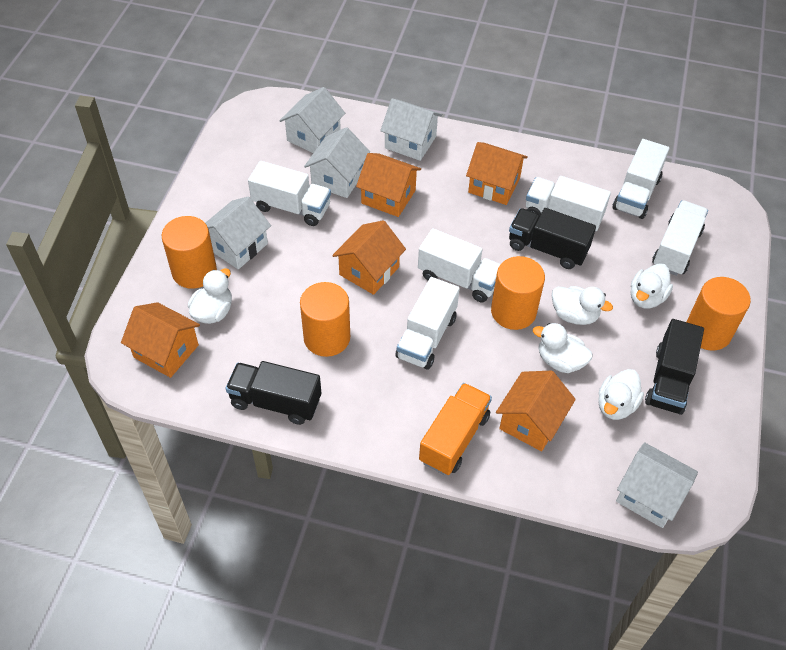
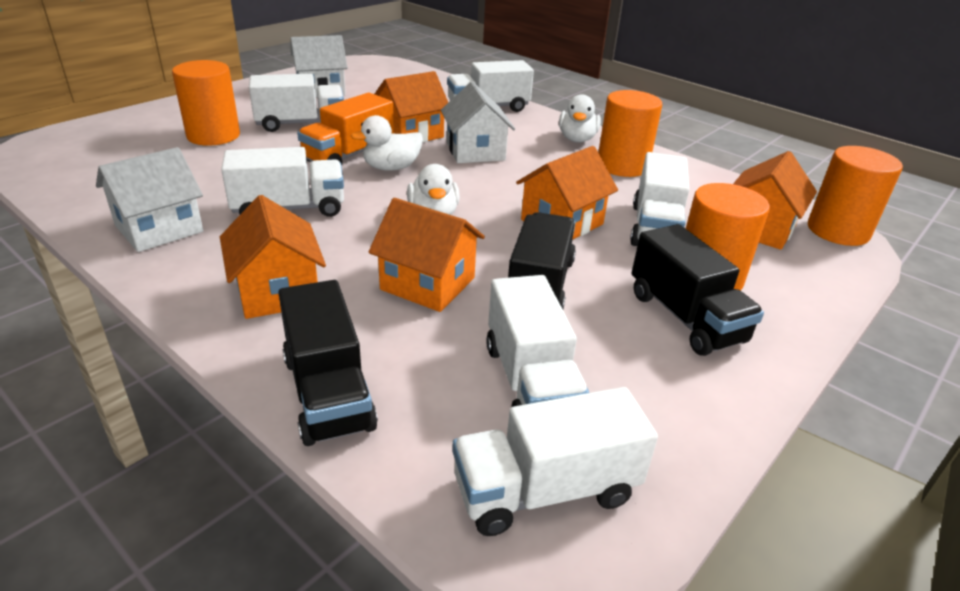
white duck: 5 -> 3
white house: 5 -> 3

